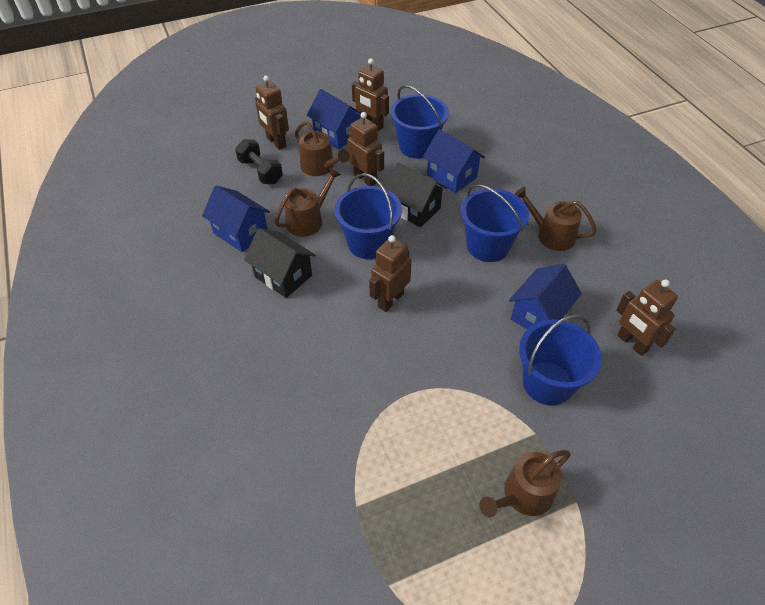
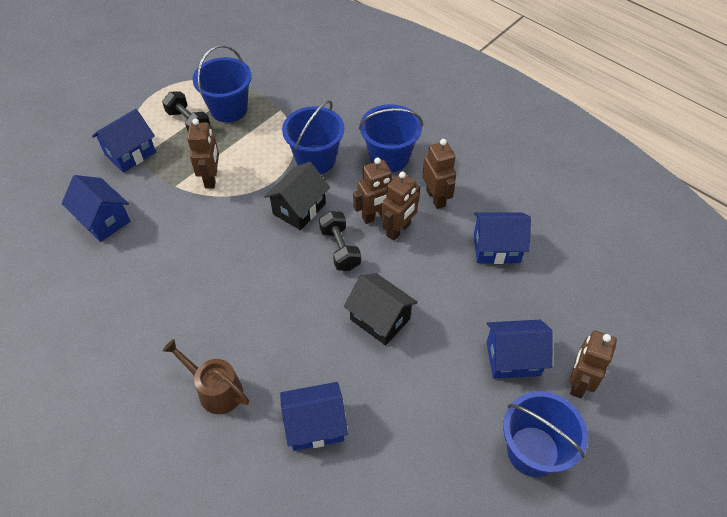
black dumbbell: 1 -> 2
blue house: 4 -> 5
brown watering can: 4 -> 1

